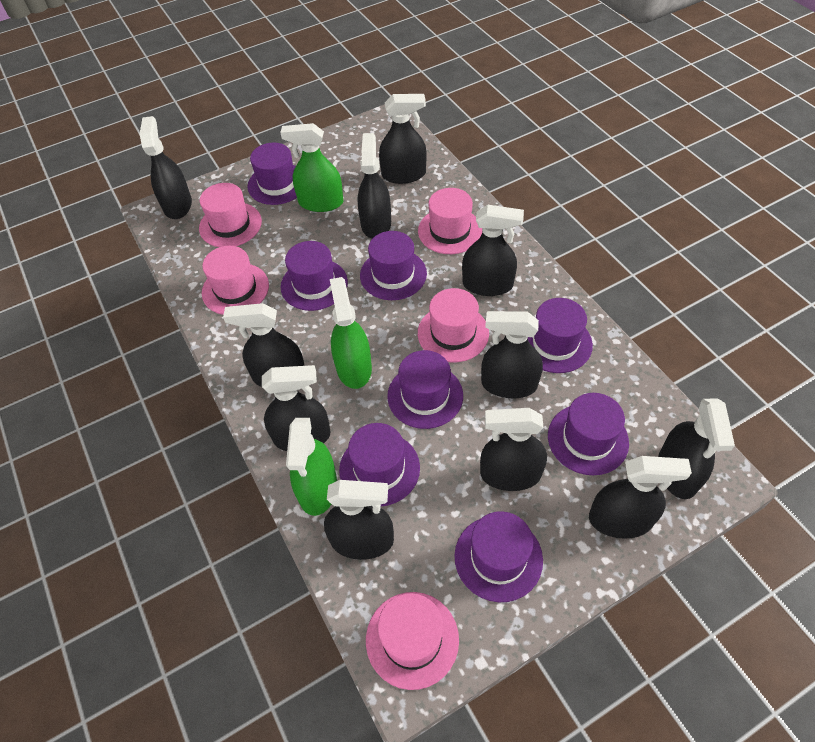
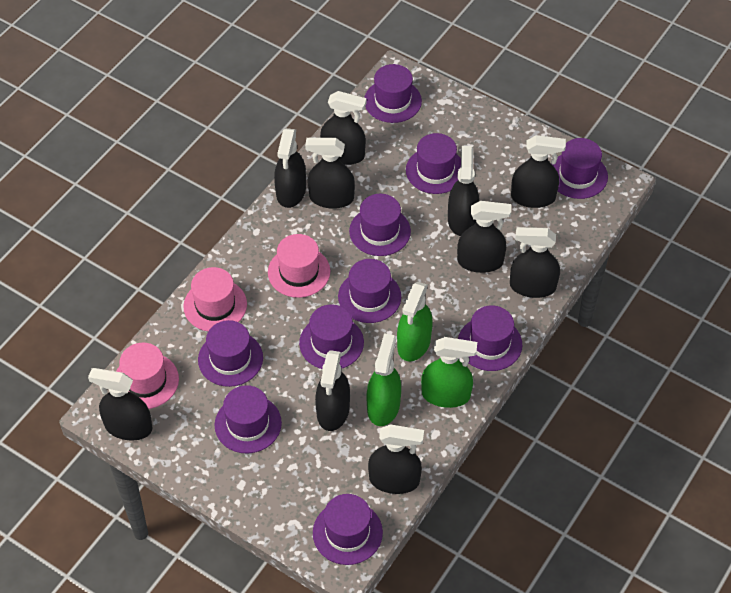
black spray bottle: 11 -> 10
pink hat: 5 -> 3
purple hat: 8 -> 10

